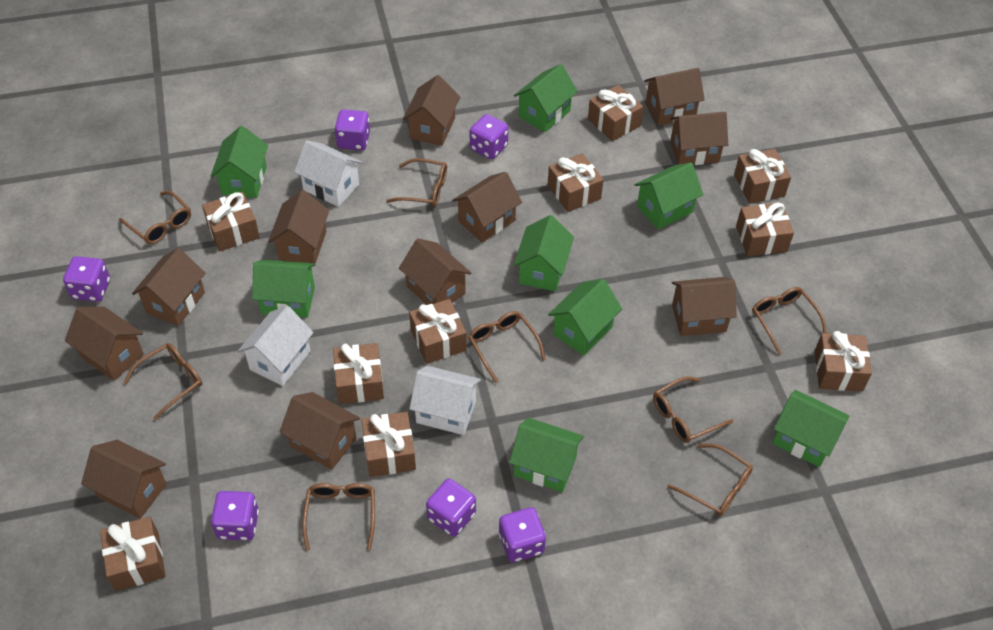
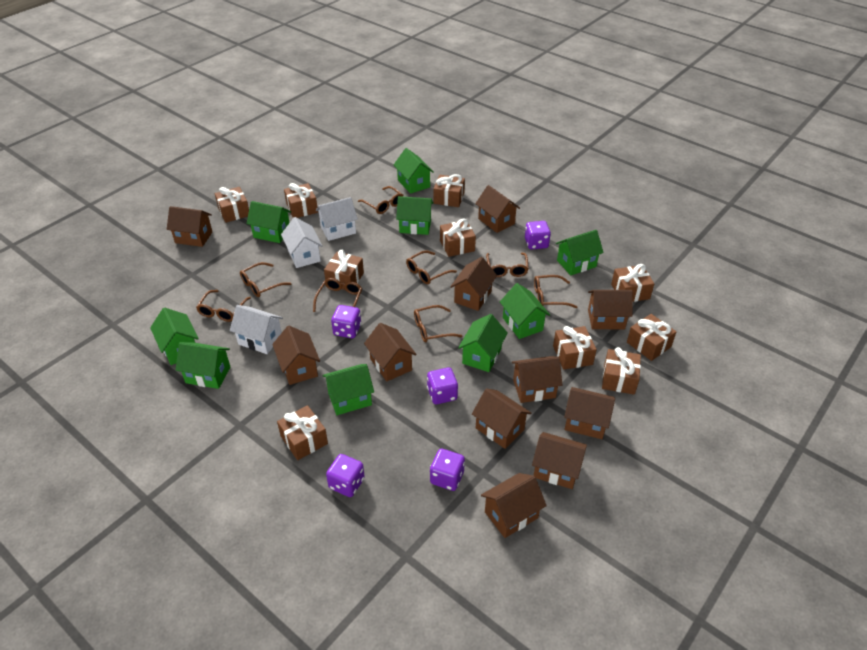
green house: 8 -> 9
purple dice: 6 -> 5

